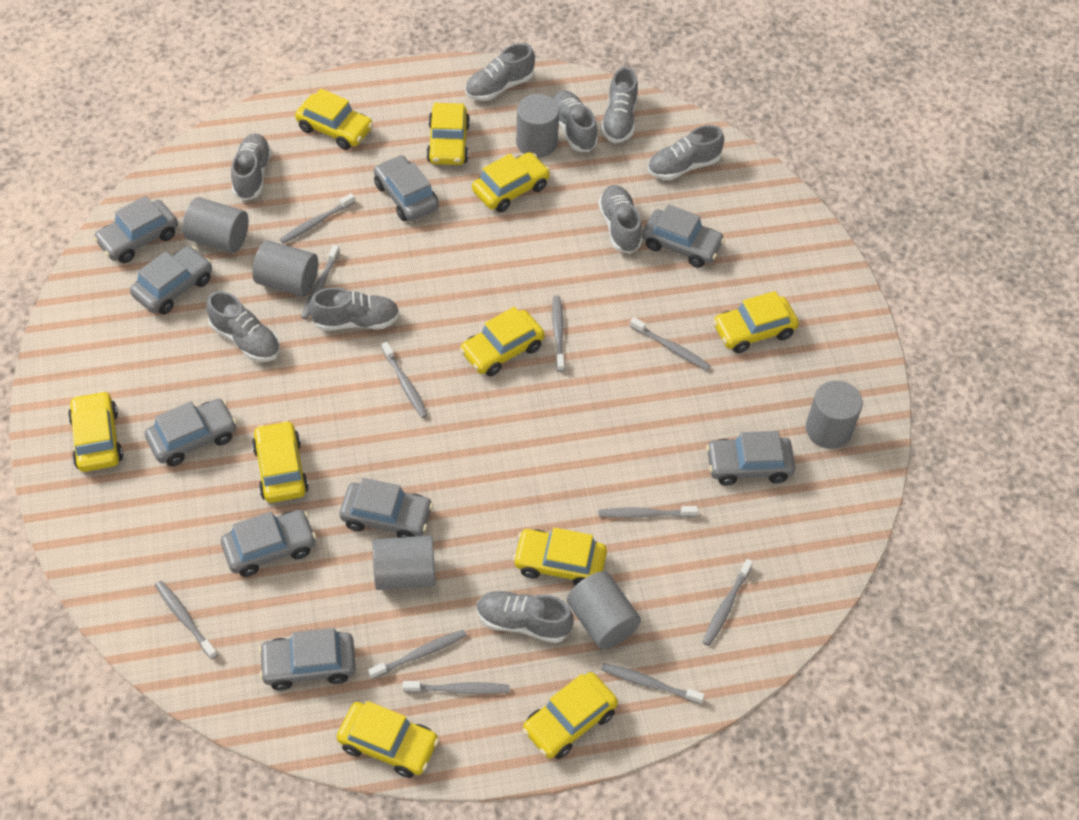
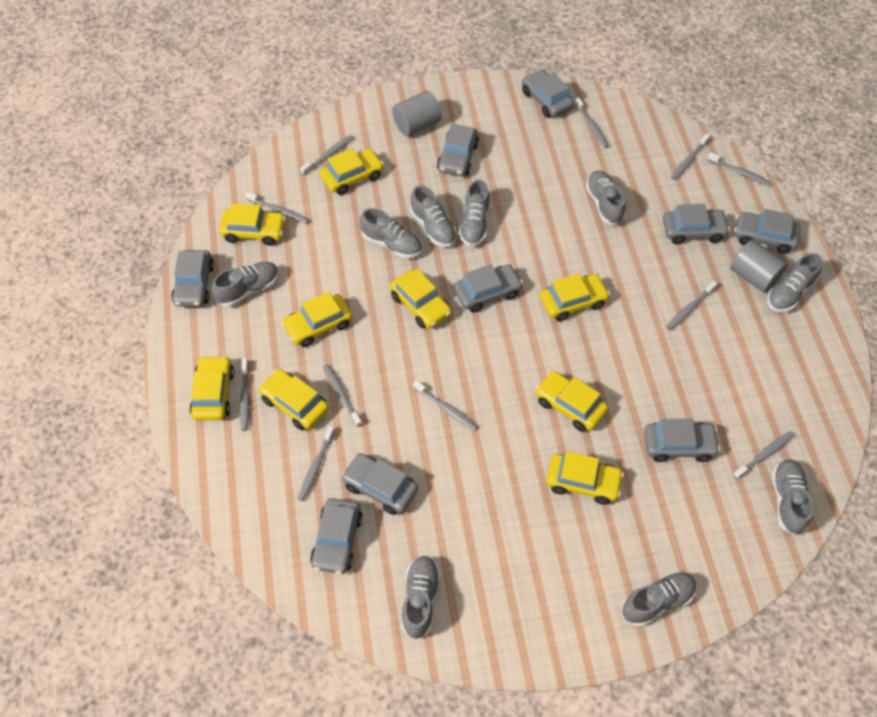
grey cylinder: 6 -> 2
yellow car: 10 -> 9

